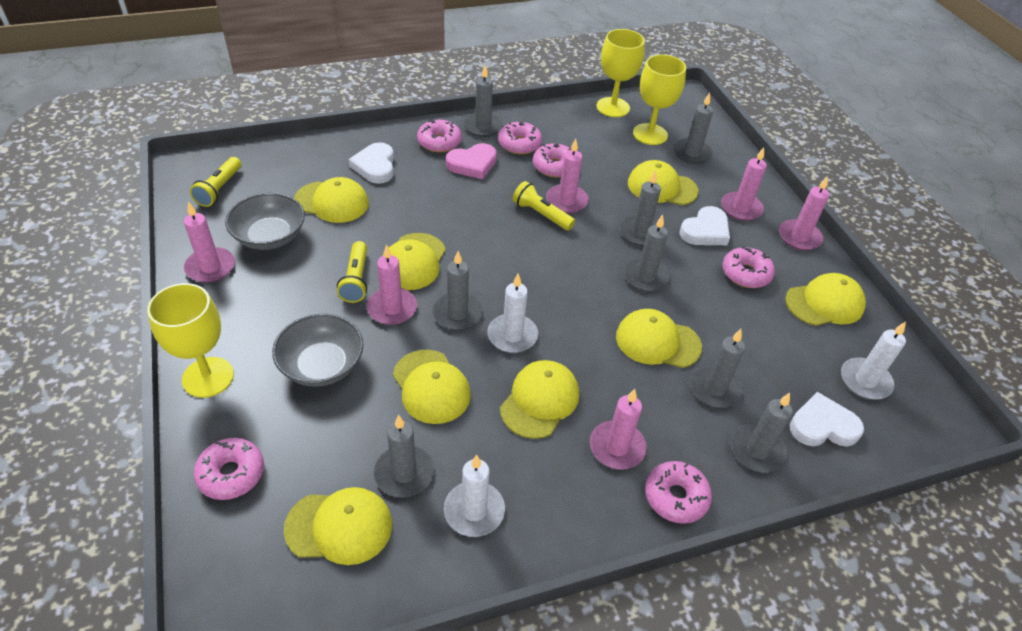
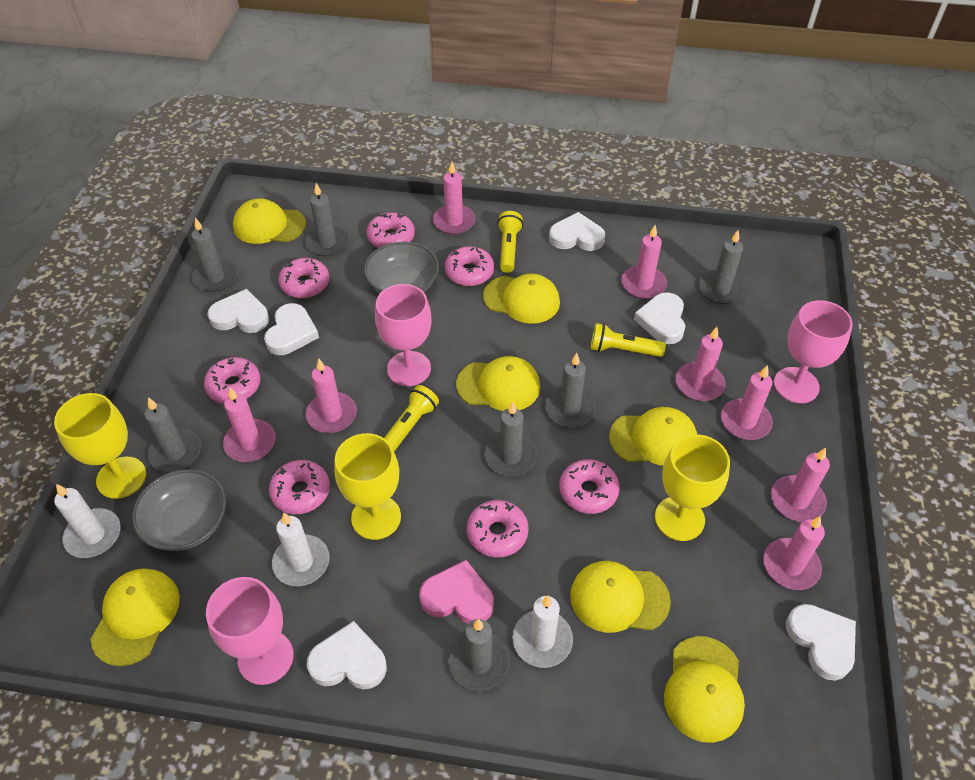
grey candle: 8 -> 7
pink candle: 6 -> 8
pink donut: 6 -> 7
pink goblet: 0 -> 3
white heart: 3 -> 6
yellow cap: 8 -> 7

